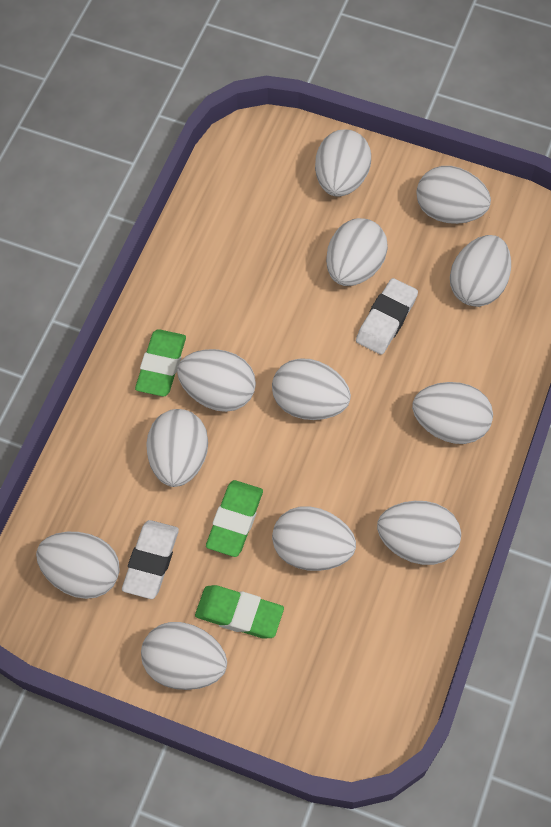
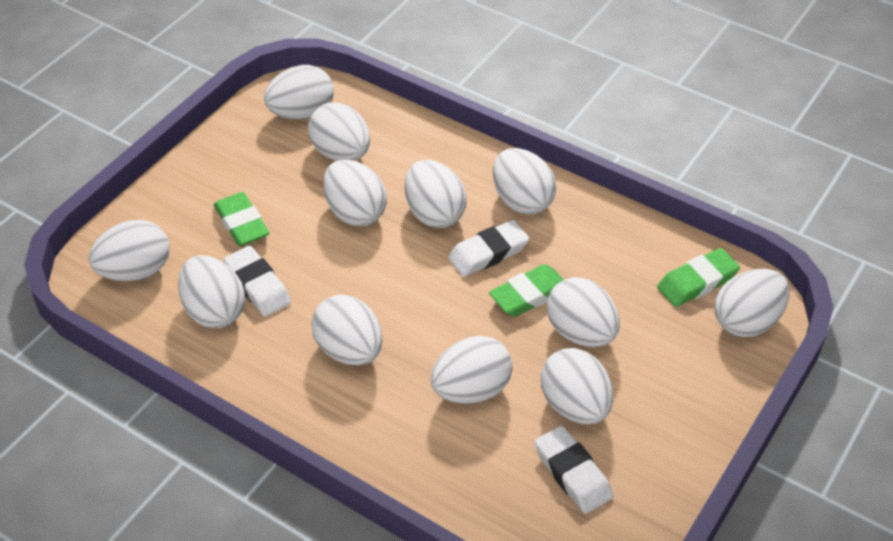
white eraser: 2 -> 3

